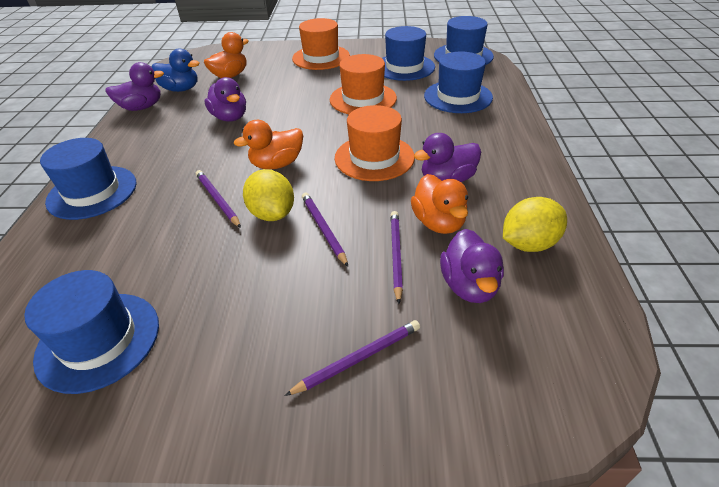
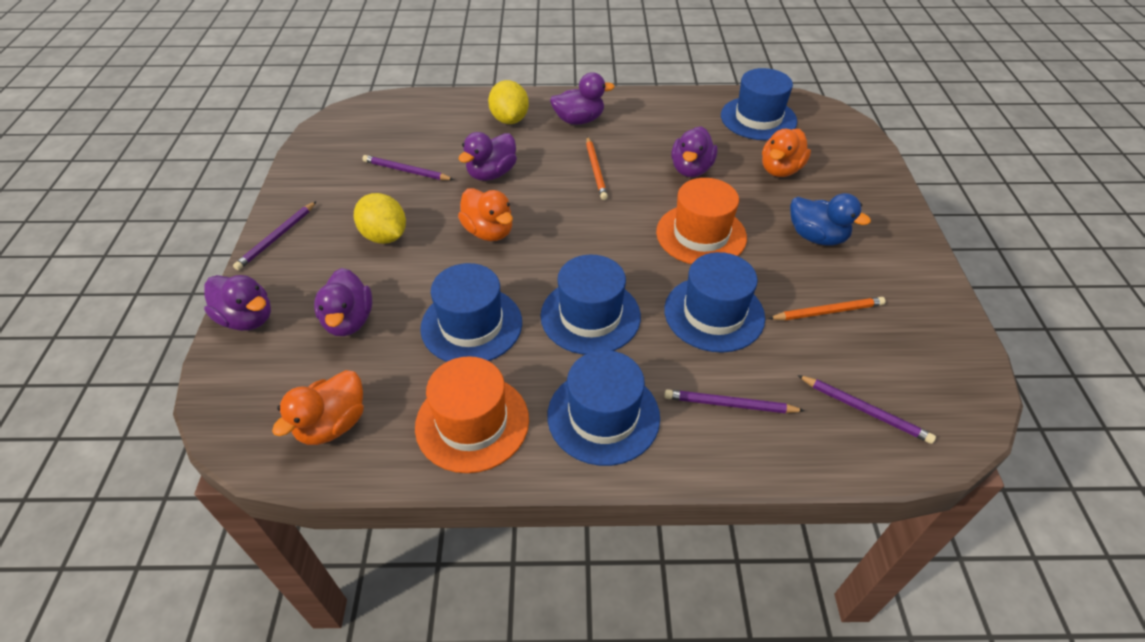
orange hat: 3 -> 2
orange pencil: 0 -> 2
purple duck: 4 -> 5

